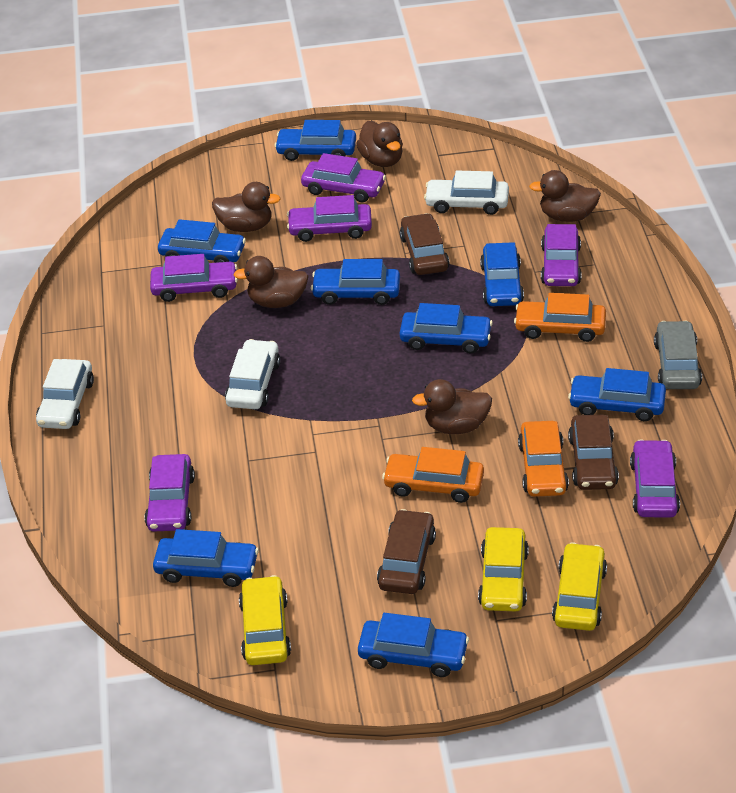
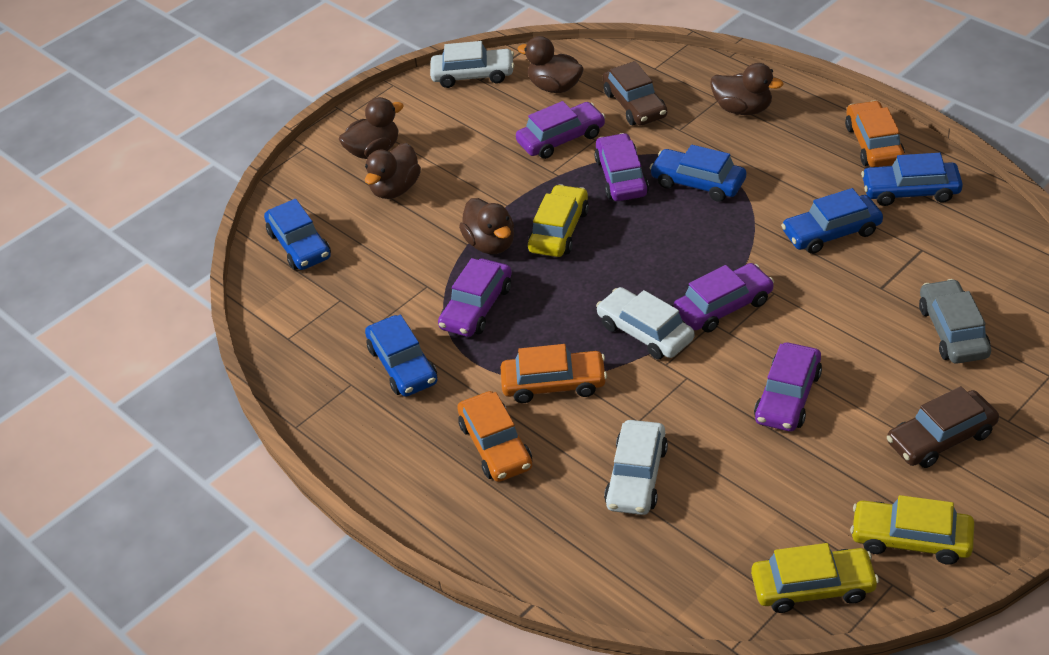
blue car: 8 -> 5
brown car: 3 -> 2
purple car: 6 -> 5

